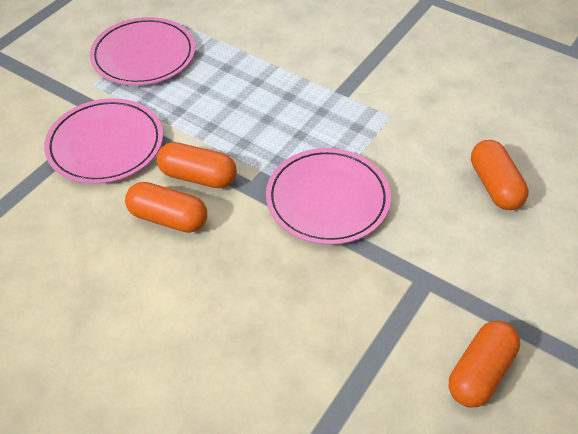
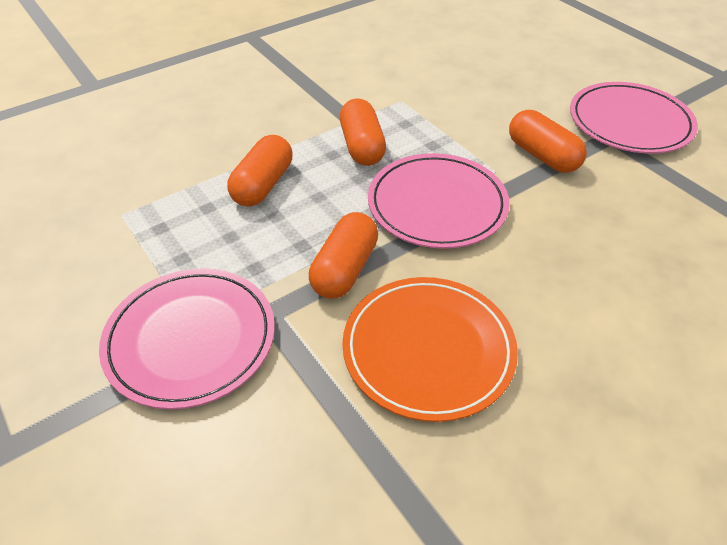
orange plate: 0 -> 1

